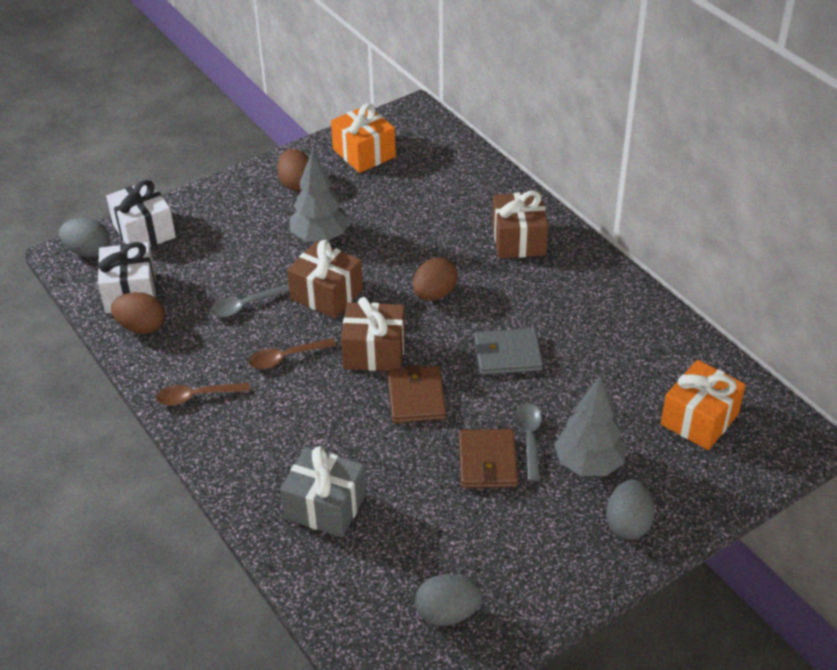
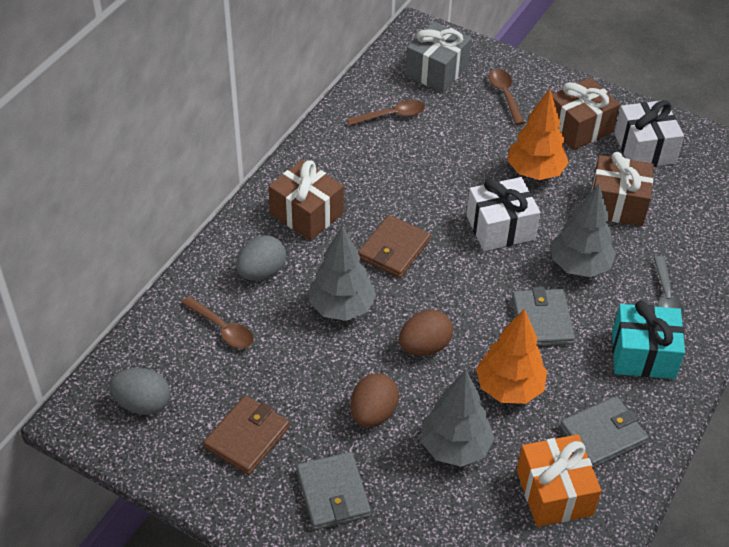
brown egg: 3 -> 2
brown spoon: 2 -> 3
grey egg: 3 -> 2
grey spoon: 2 -> 1
grey tree: 2 -> 3
grey wallet: 1 -> 3
orange gift: 2 -> 1
orange tree: 0 -> 2
turquoise gift: 0 -> 1

